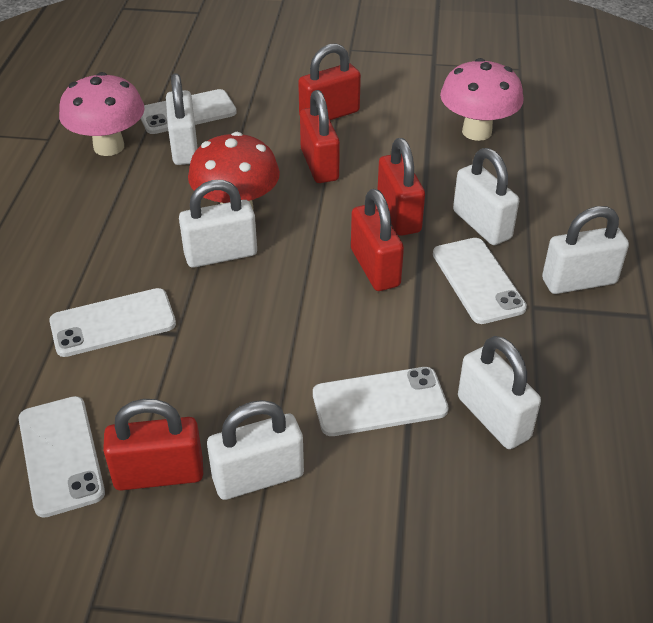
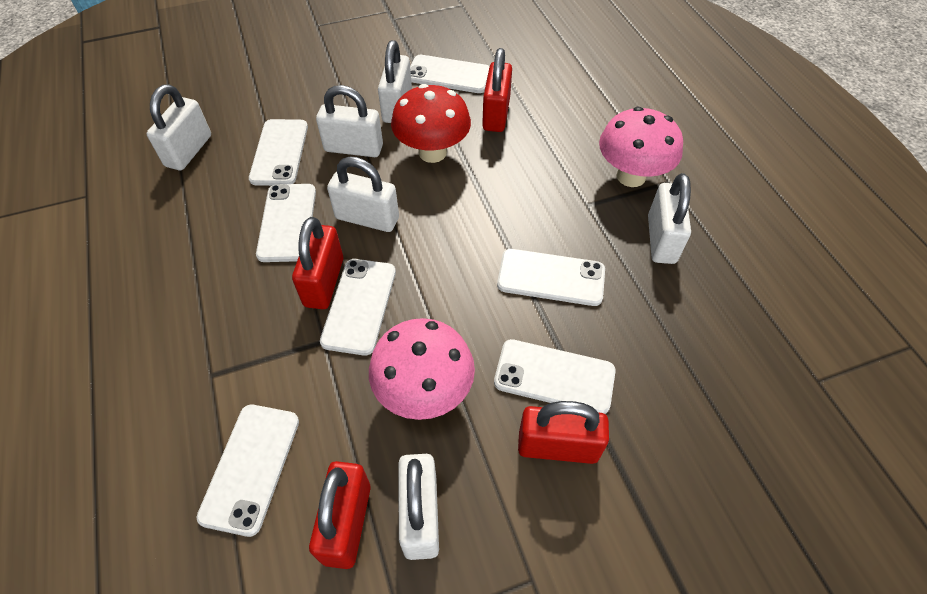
red padlock: 5 -> 4
white phone: 5 -> 7

